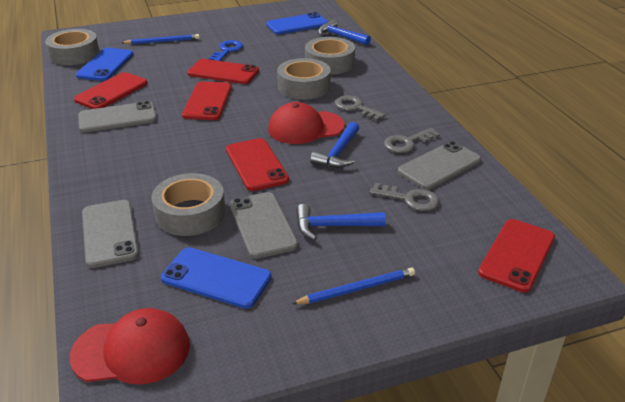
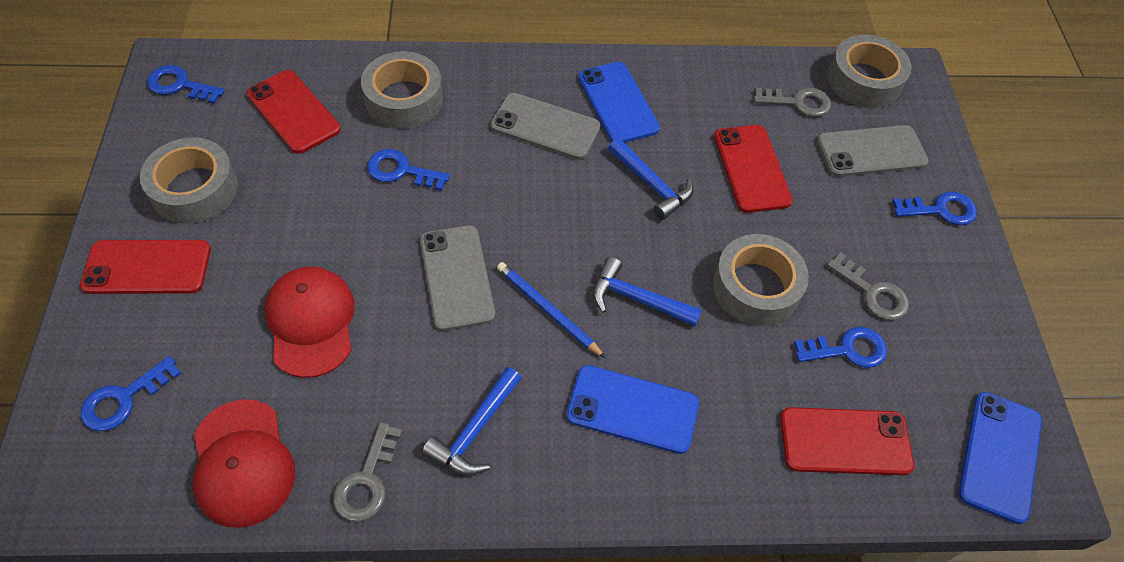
blue key: 1 -> 5
blue pencil: 2 -> 1
grey phone: 4 -> 3
red phone: 5 -> 4

